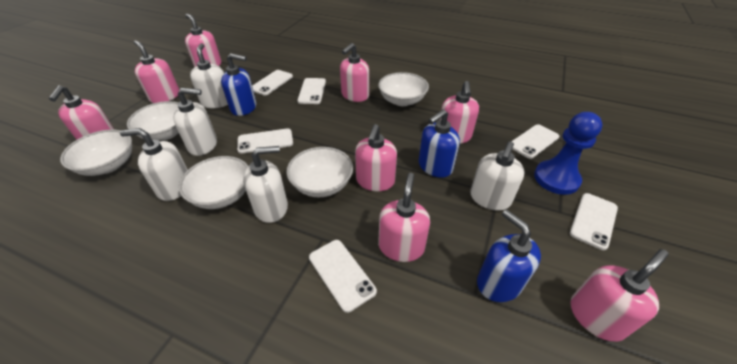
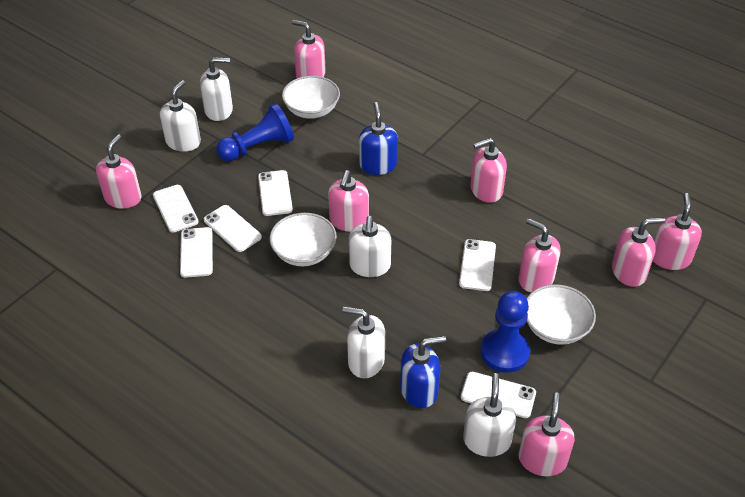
blue pawn: 1 -> 2
blue soap dispenser: 3 -> 2
white bowl: 5 -> 3

